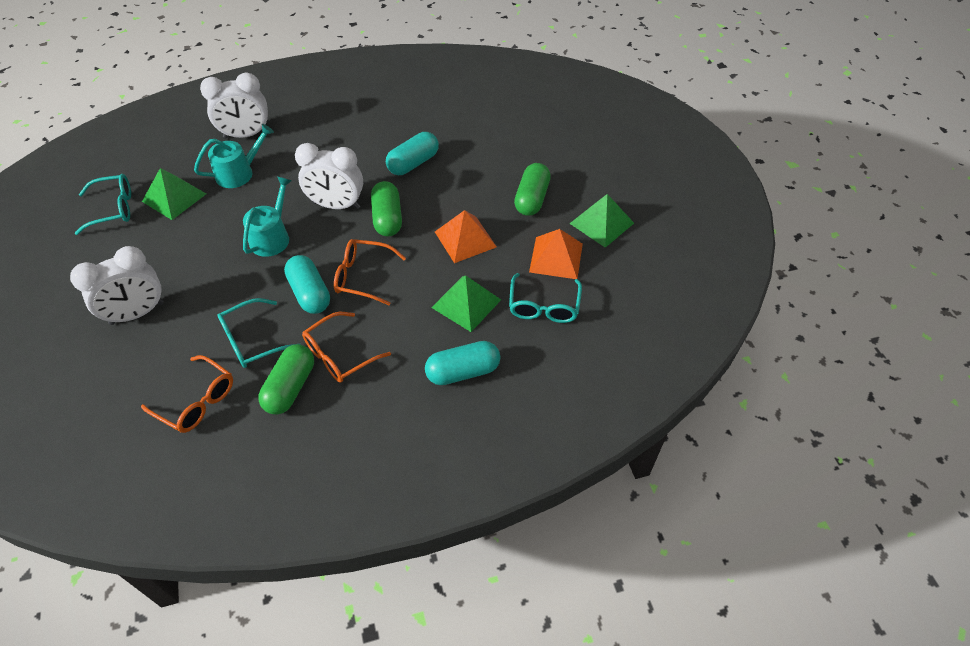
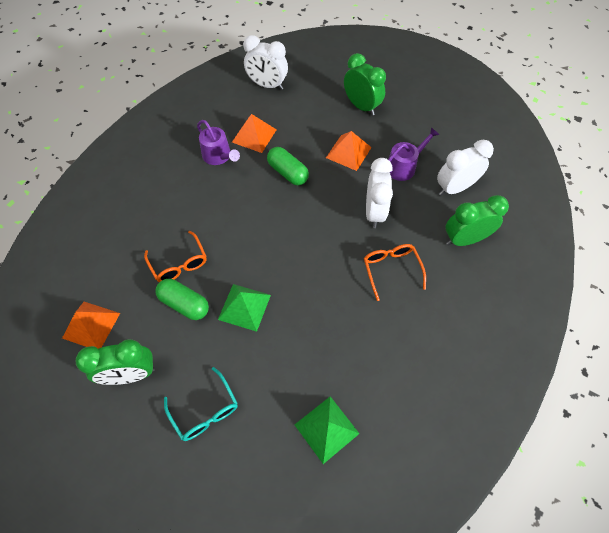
green capsule: 3 -> 2
green clock: 0 -> 3
green pyramid: 3 -> 2
orange glasses: 3 -> 2
orange pyramid: 2 -> 3
purple watering can: 0 -> 2
turquoise capsule: 3 -> 0
turquoise glasses: 3 -> 1
turquoise watering can: 2 -> 0

